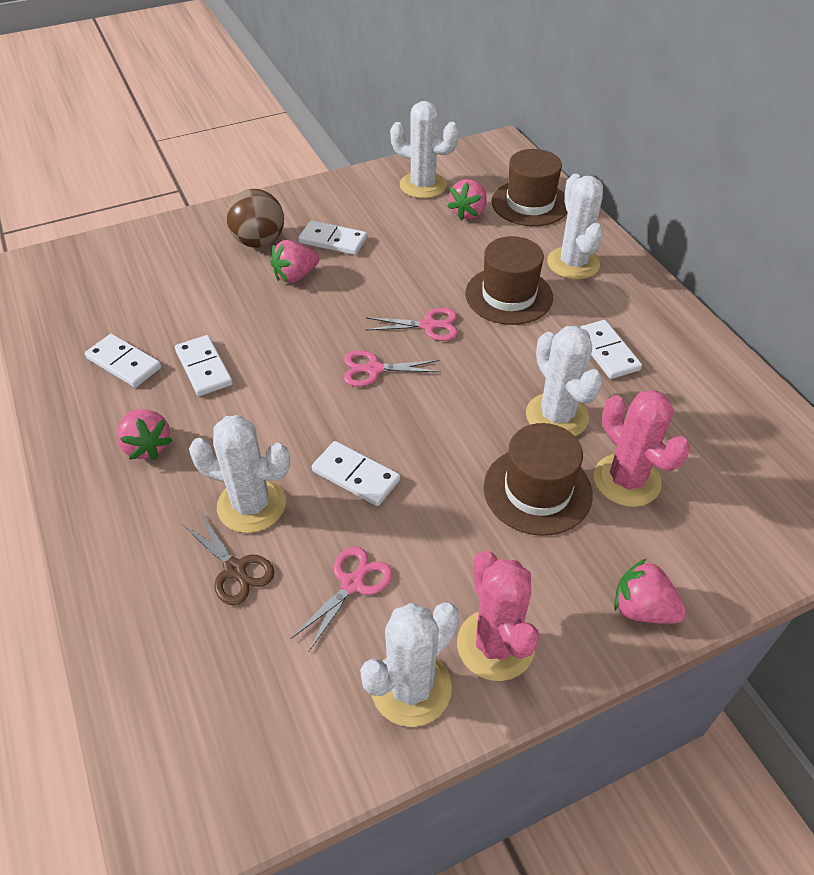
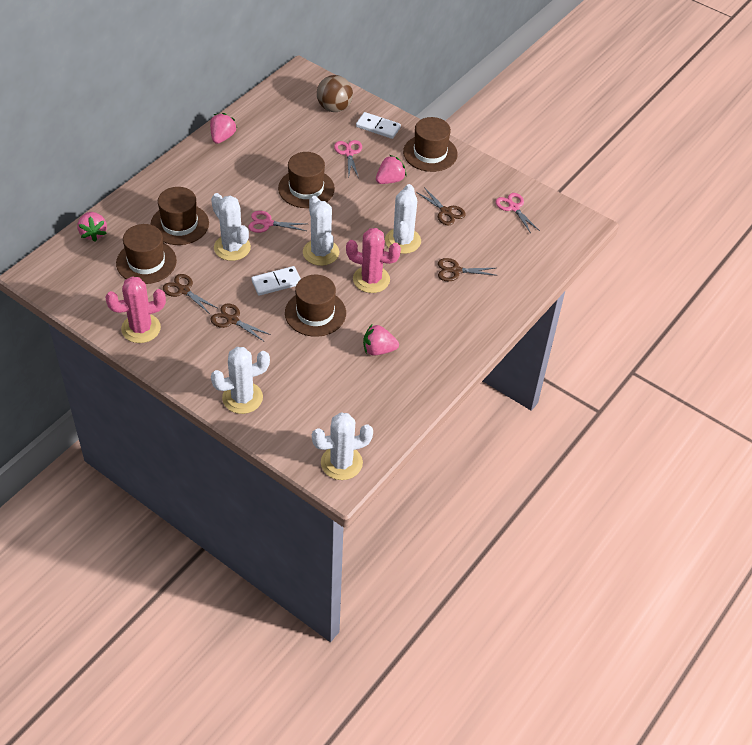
brown hat: 3 -> 5
brown scissors: 1 -> 4
white domino: 5 -> 2

